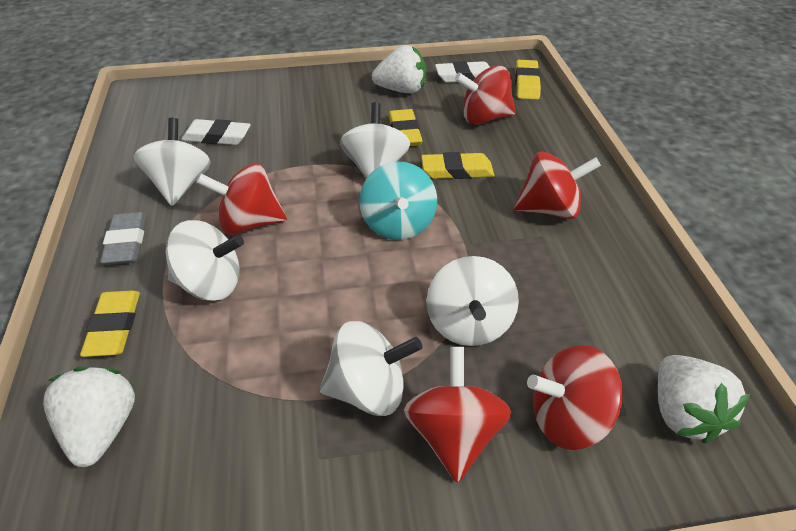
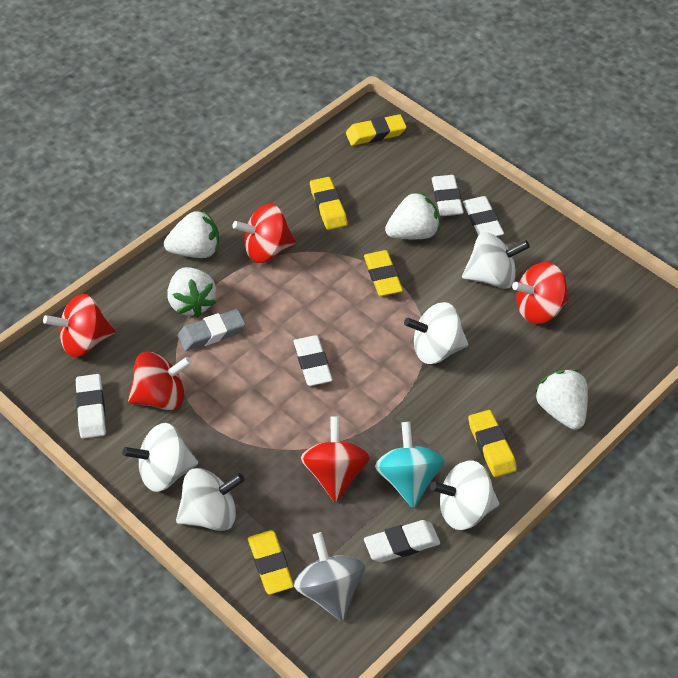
grey spinning top: 0 -> 1
white eraser: 2 -> 5
white strawberry: 3 -> 4
yellow eraser: 4 -> 5

